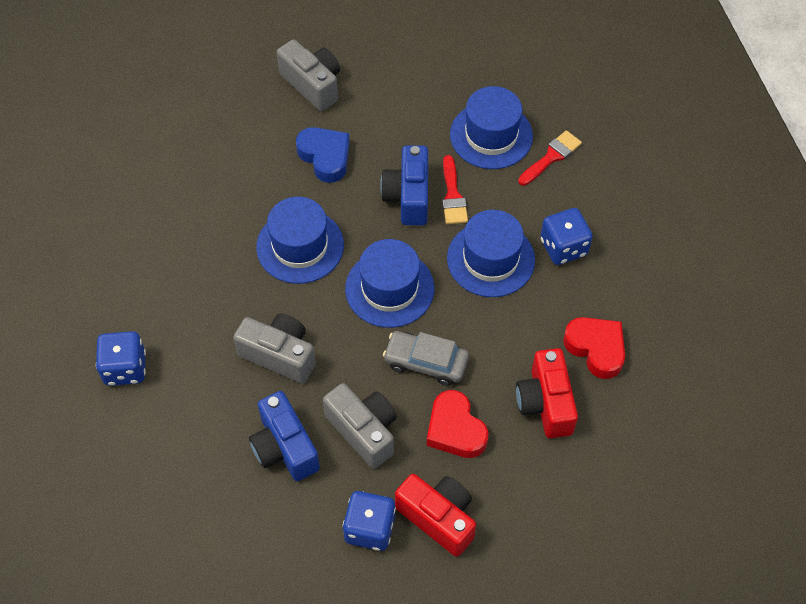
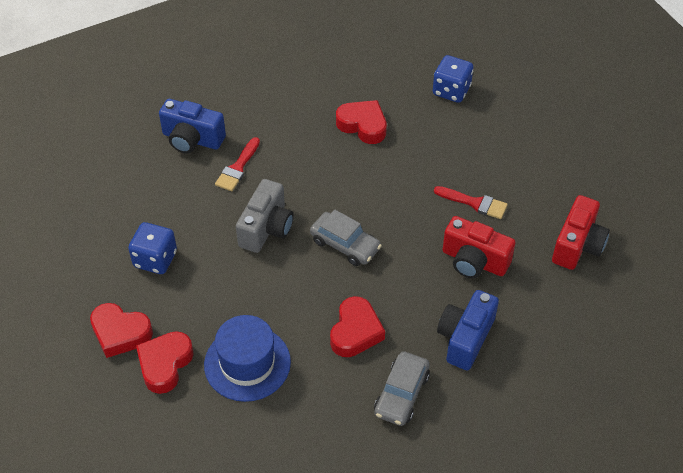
blue dice: 3 -> 2
blue hat: 4 -> 1
blue heart: 1 -> 0
grey camera: 3 -> 1
grey car: 1 -> 2
red heart: 2 -> 4

